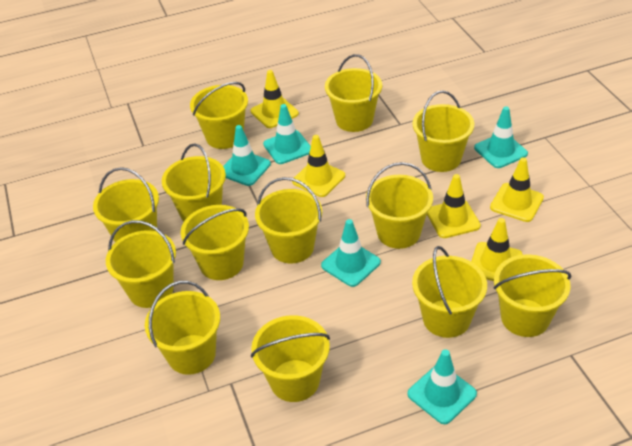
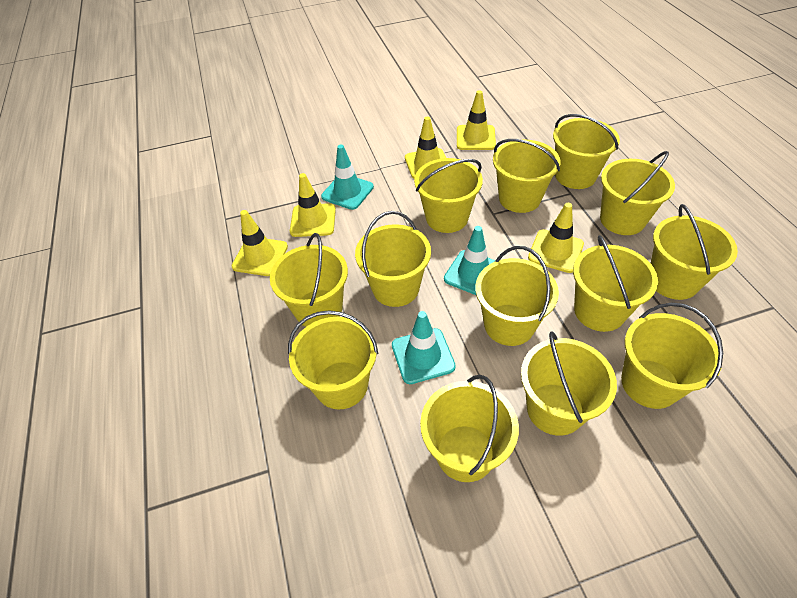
turquoise traffic cone: 5 -> 3

